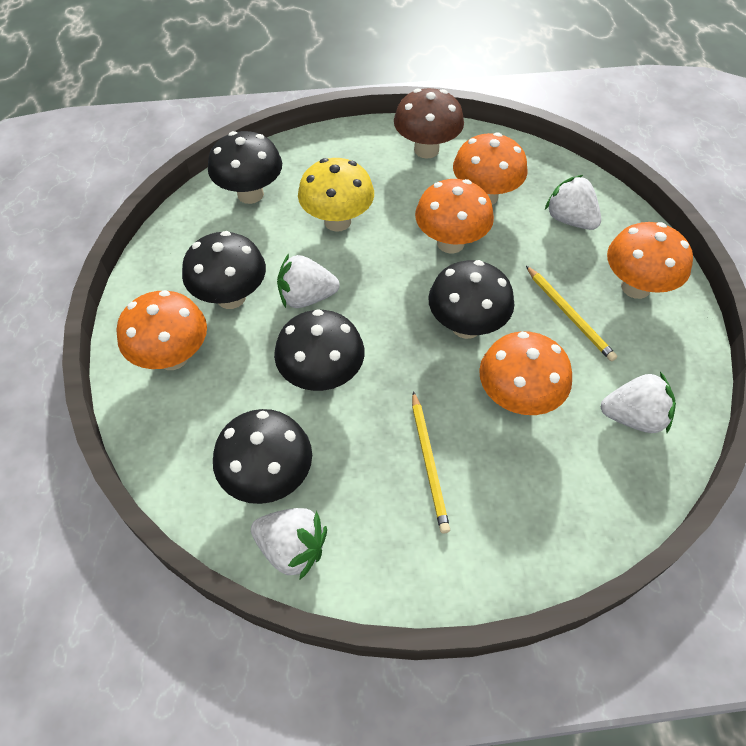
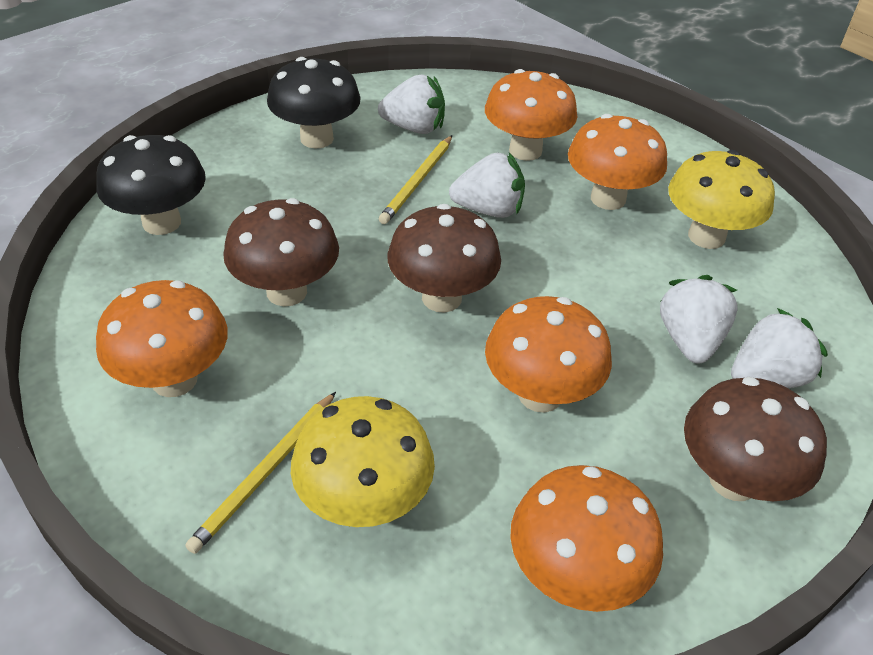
black mushroom: 5 -> 2
brown mushroom: 1 -> 3
yellow mushroom: 1 -> 2

